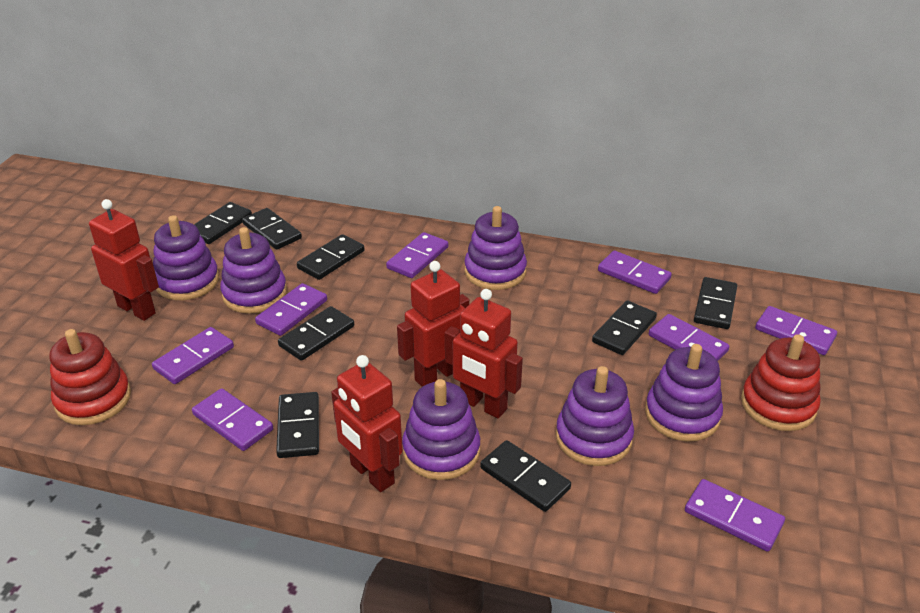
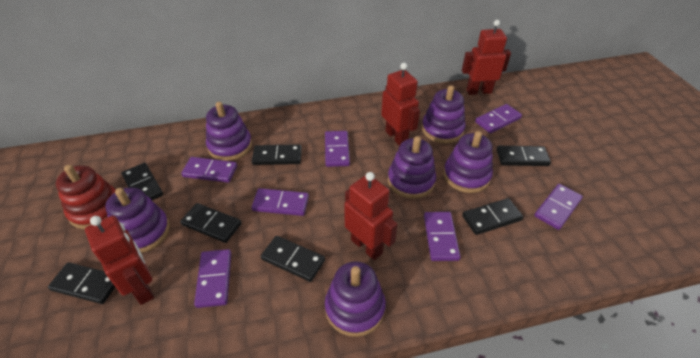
black domino: 8 -> 7
purple domino: 8 -> 7
red stacking toy: 2 -> 1

